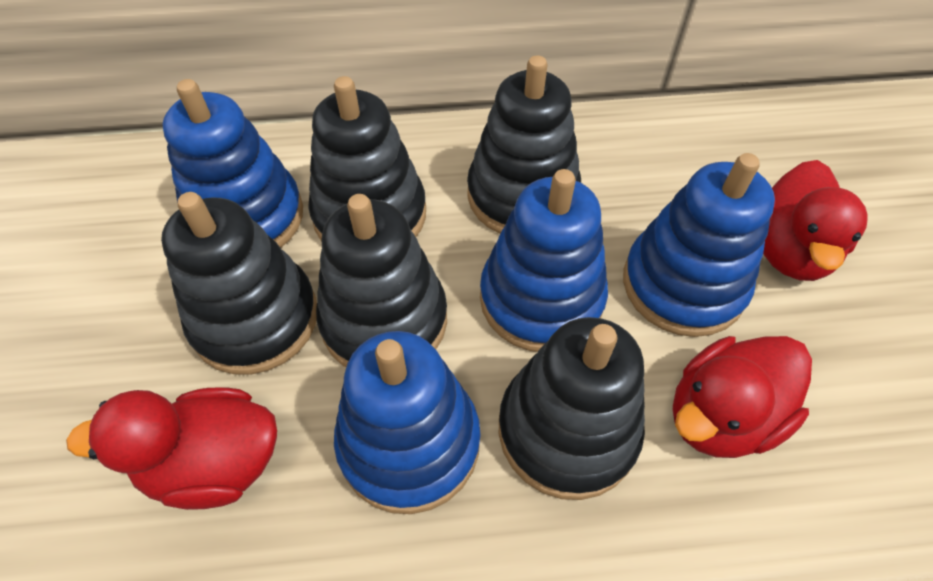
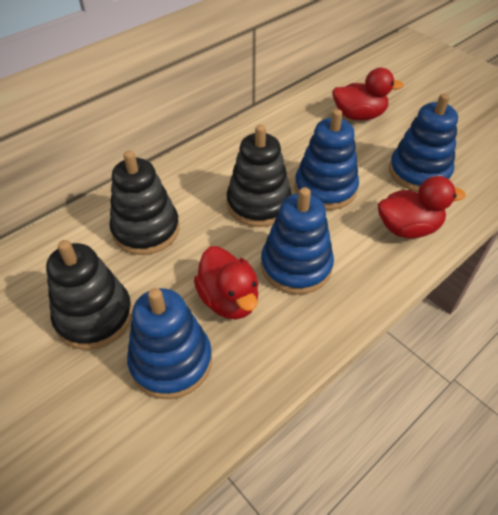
black stacking toy: 5 -> 3

